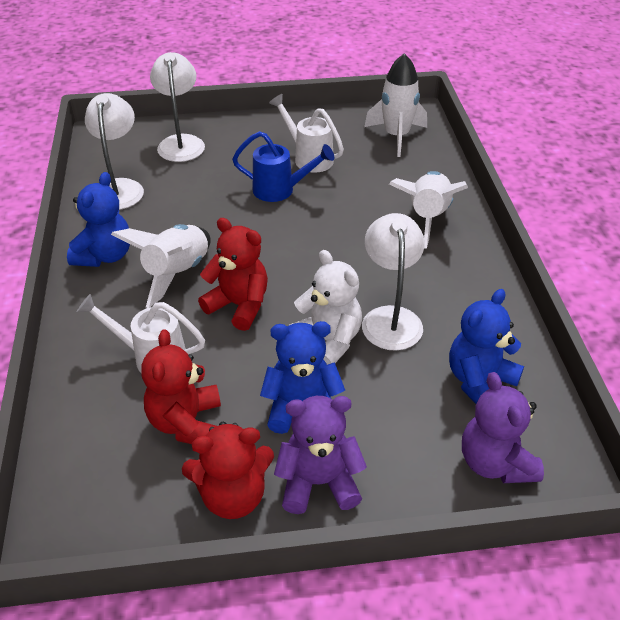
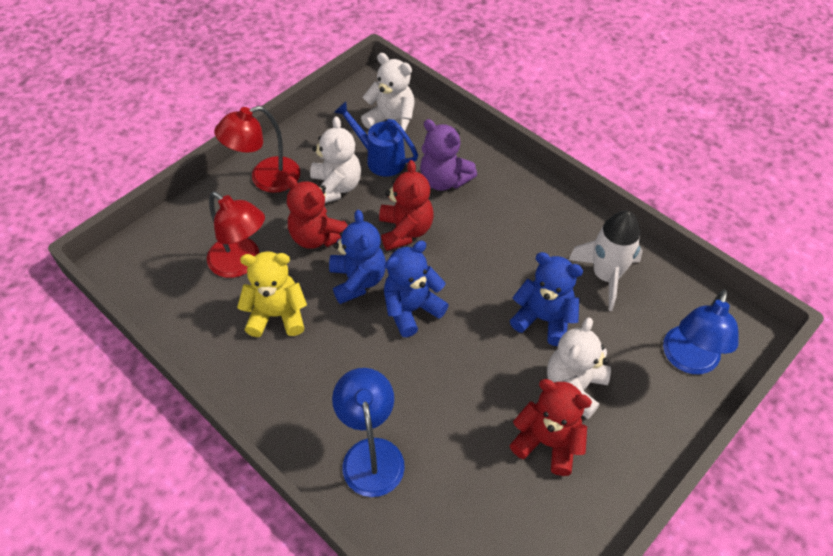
blue lamp: 0 -> 2
purple teddy bear: 2 -> 1
red lamp: 0 -> 2
white lamp: 3 -> 0
white rocket: 3 -> 1
white teddy bear: 1 -> 3
white watering can: 2 -> 0
yellow teddy bear: 0 -> 1

